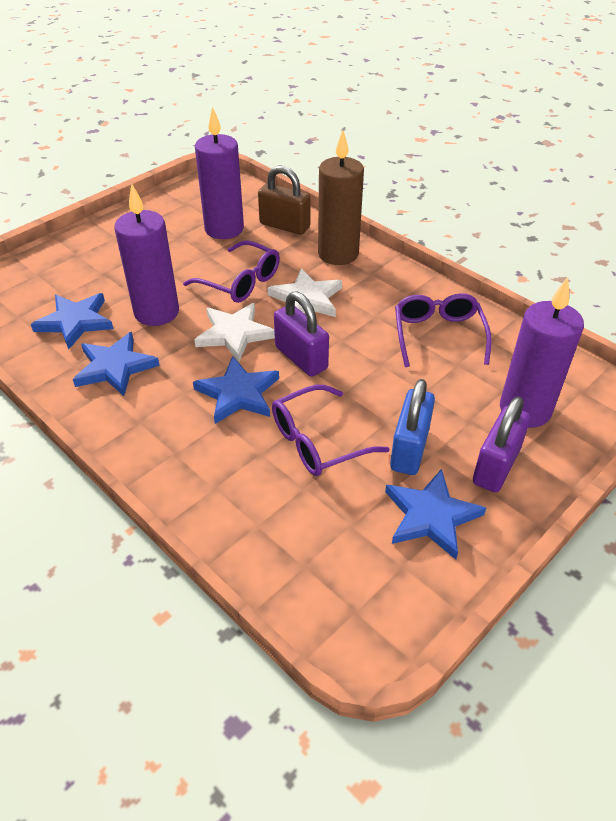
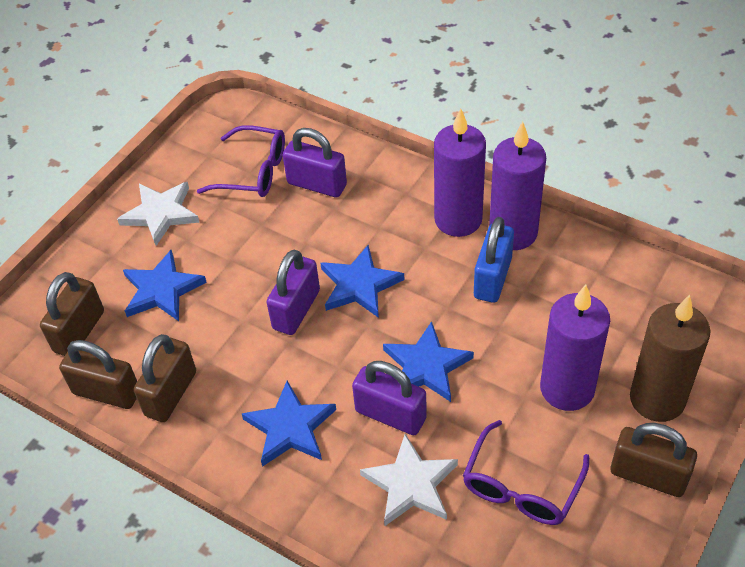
brown padlock: 1 -> 4
purple glasses: 3 -> 2
purple padlock: 2 -> 3

